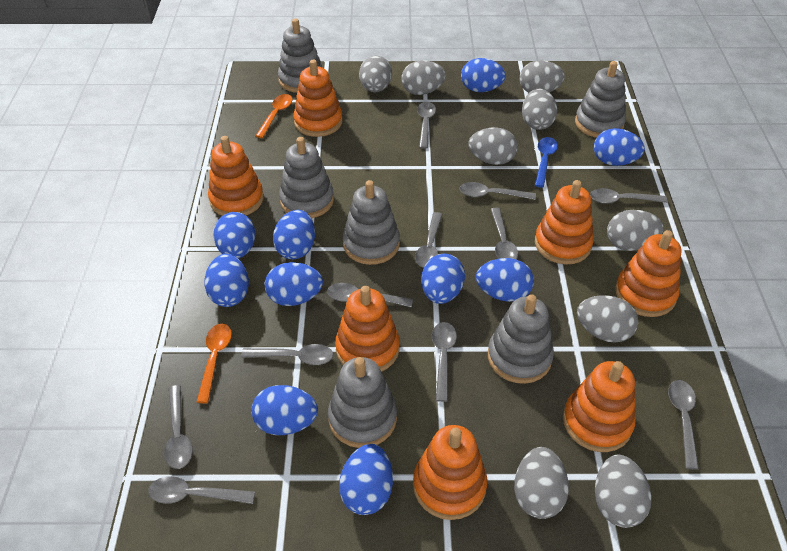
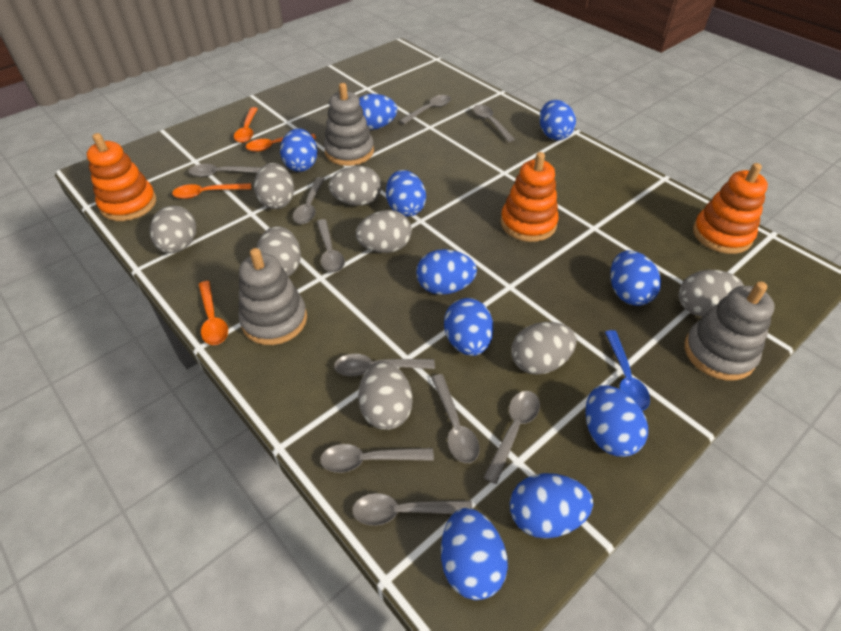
grey egg: 9 -> 8
grey spoon: 11 -> 10
grey stacking toy: 6 -> 3
orange spoon: 2 -> 4
orange stacking toy: 7 -> 3

